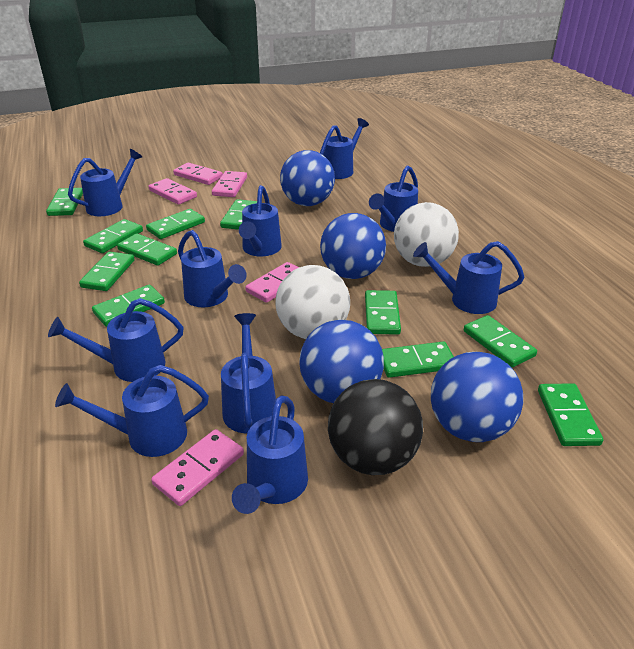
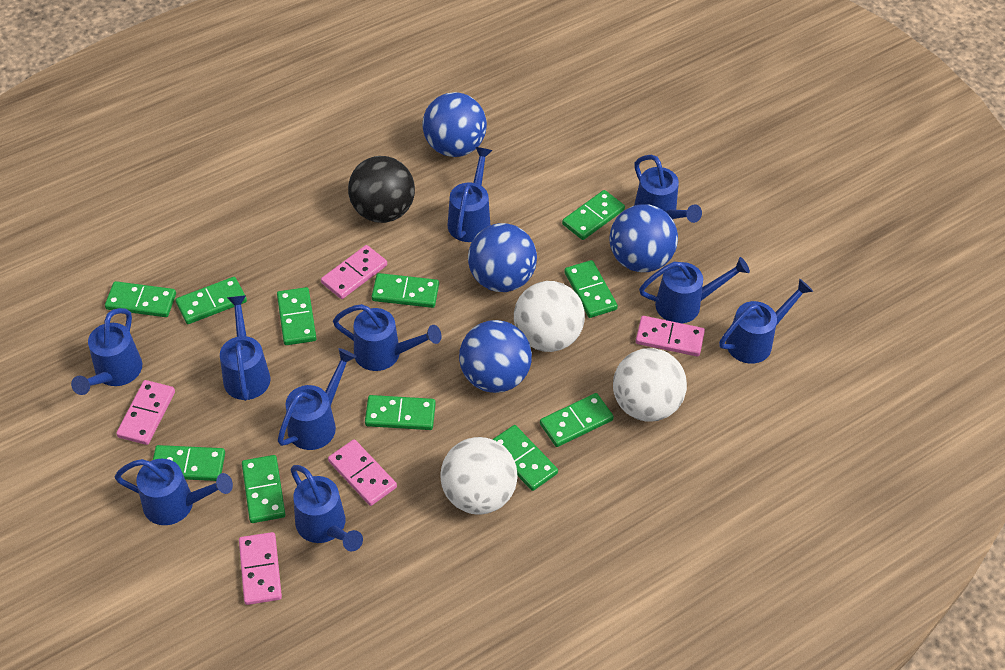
white ball: 2 -> 3

